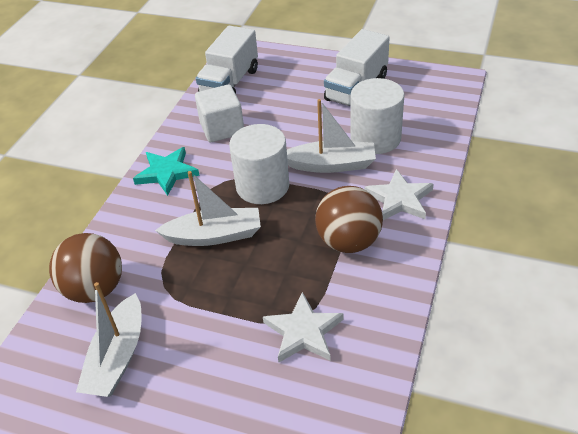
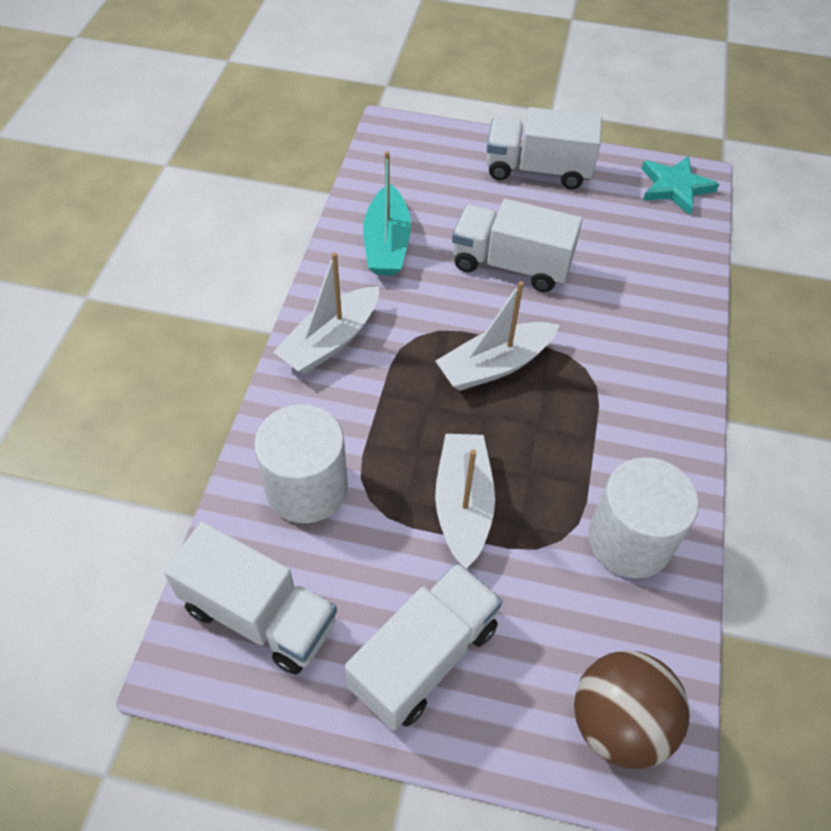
brown ball: 2 -> 1
turquoise boat: 0 -> 1
white cube: 1 -> 0
white star: 2 -> 0
white truck: 2 -> 4

